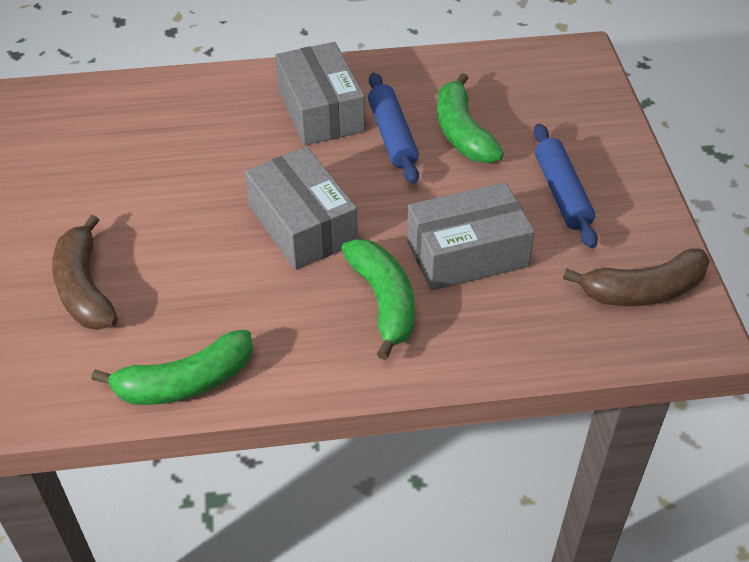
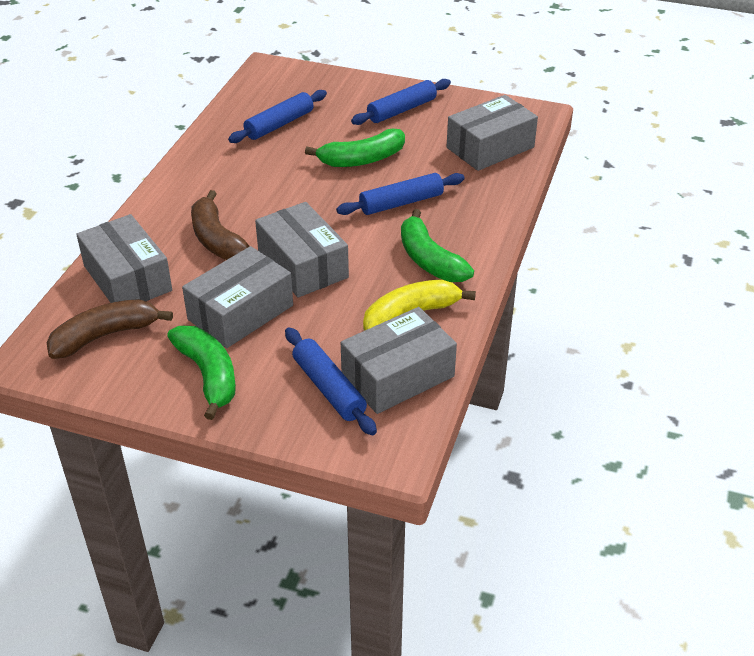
blue rolling pin: 2 -> 4
grey box: 3 -> 5
yellow banana: 0 -> 1

